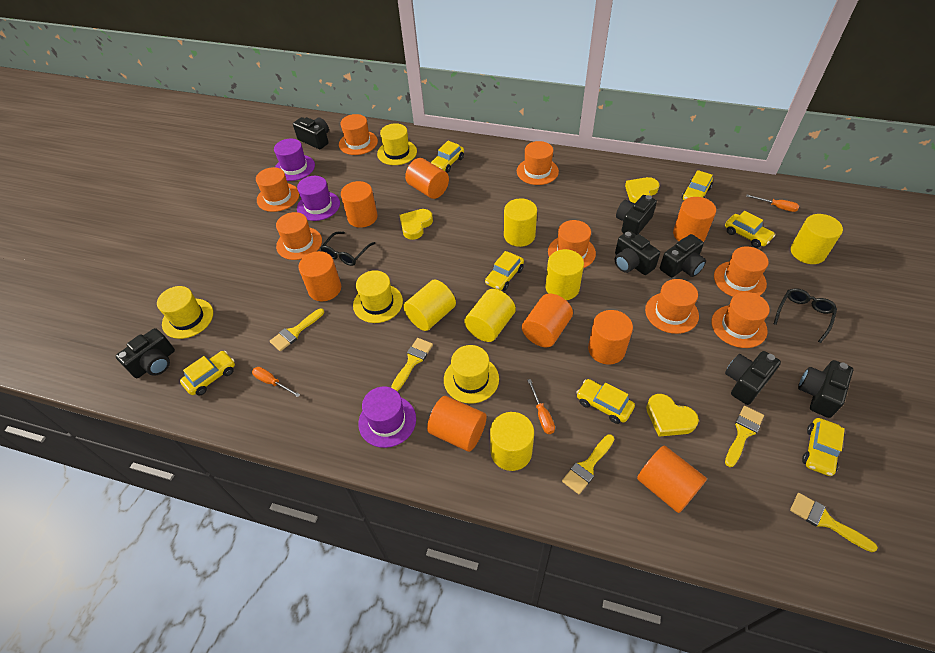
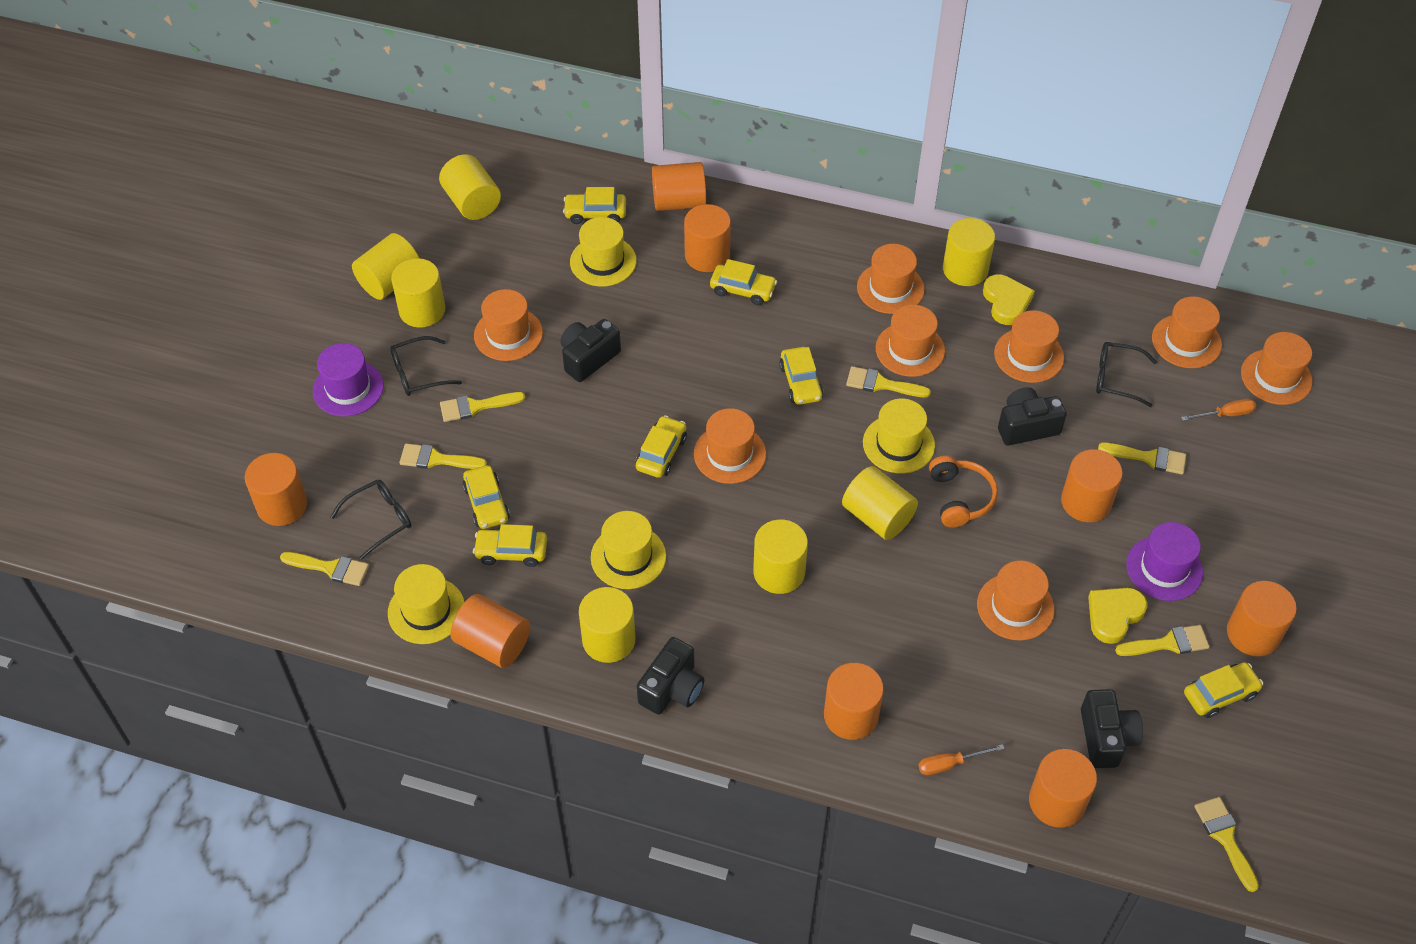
black camera: 7 -> 4
black glasses: 2 -> 3
orange headphones: 0 -> 1
orange screwdriver: 3 -> 2
purple hat: 3 -> 2
yellow brush: 5 -> 7
yellow cylinder: 6 -> 7
yellow heart: 3 -> 2

